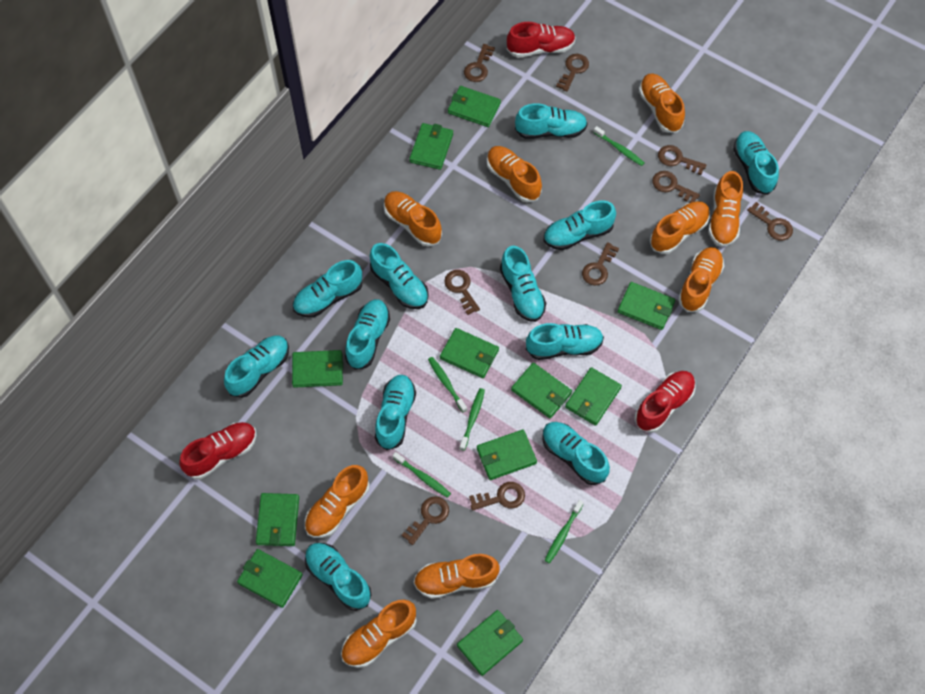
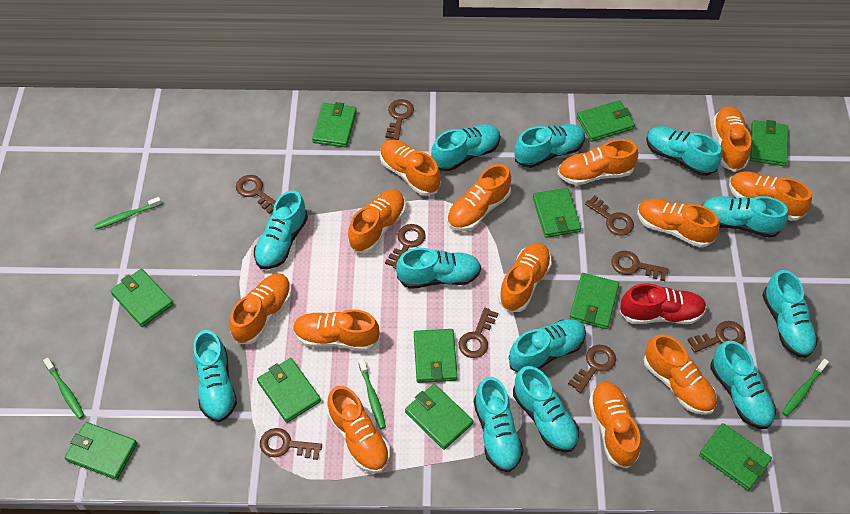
green toothbrush: 5 -> 4
orange shoe: 9 -> 13
red shoe: 3 -> 1

